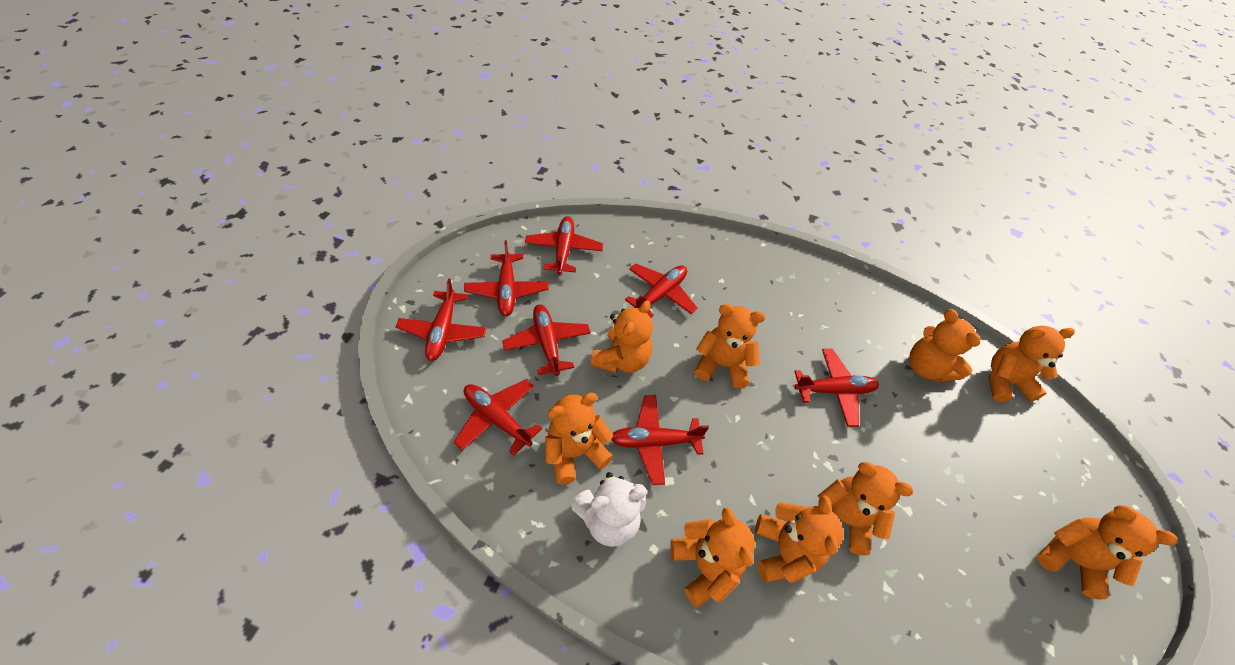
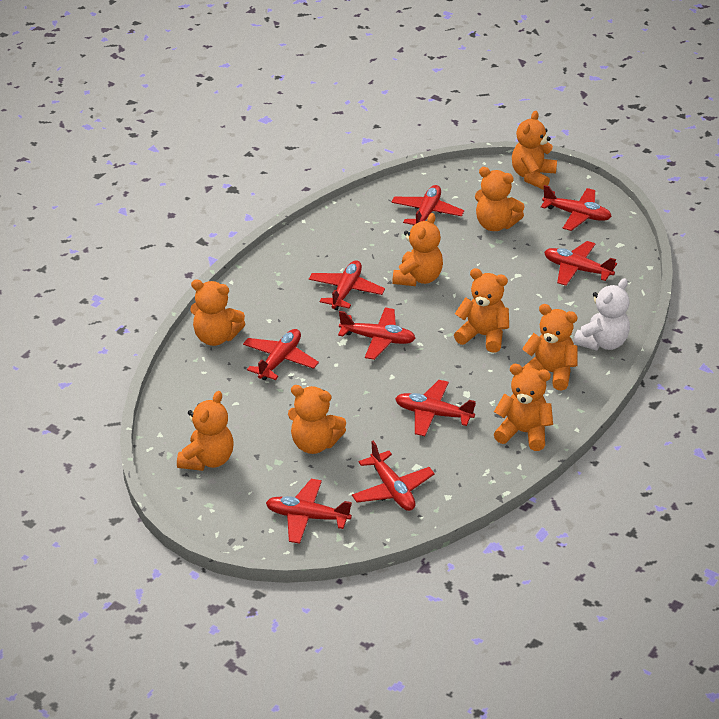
red plane: 8 -> 9

